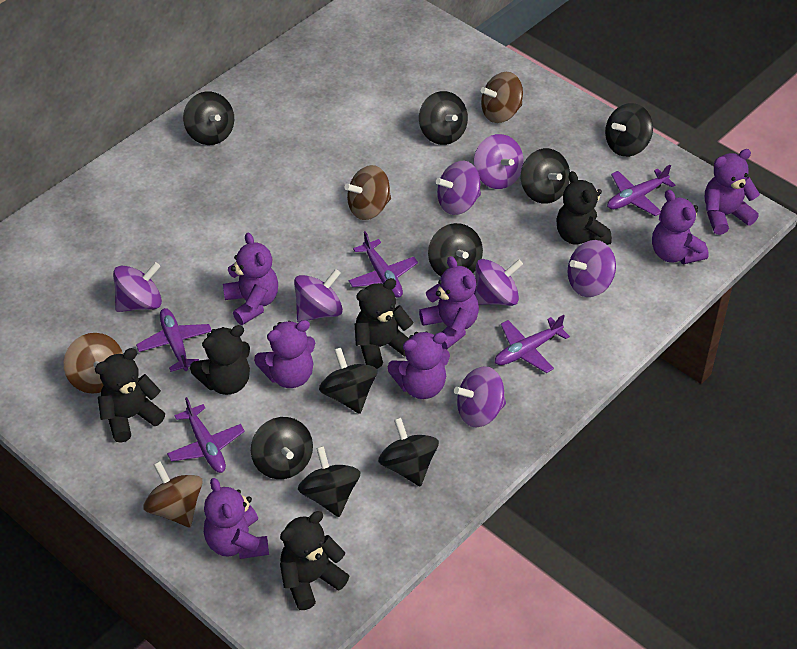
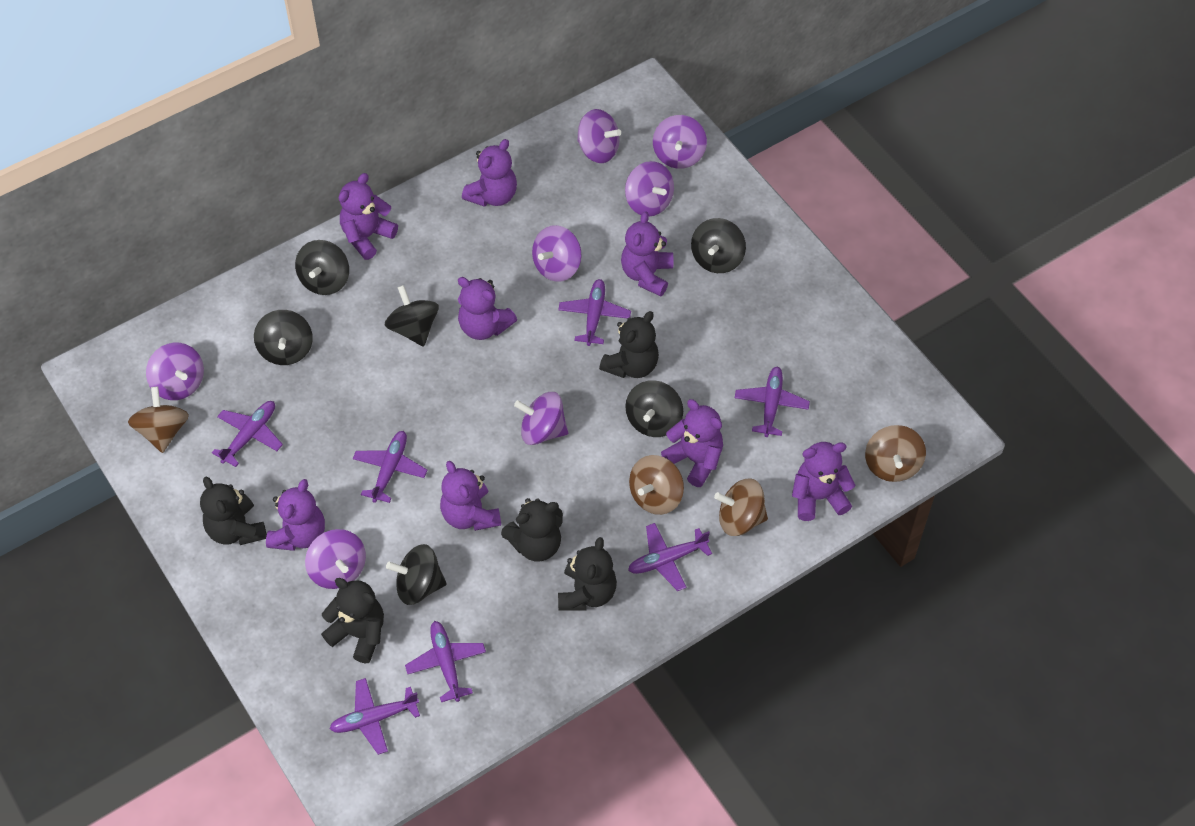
black spinning top: 9 -> 6
purple plane: 5 -> 7
purple teddy bear: 7 -> 8

